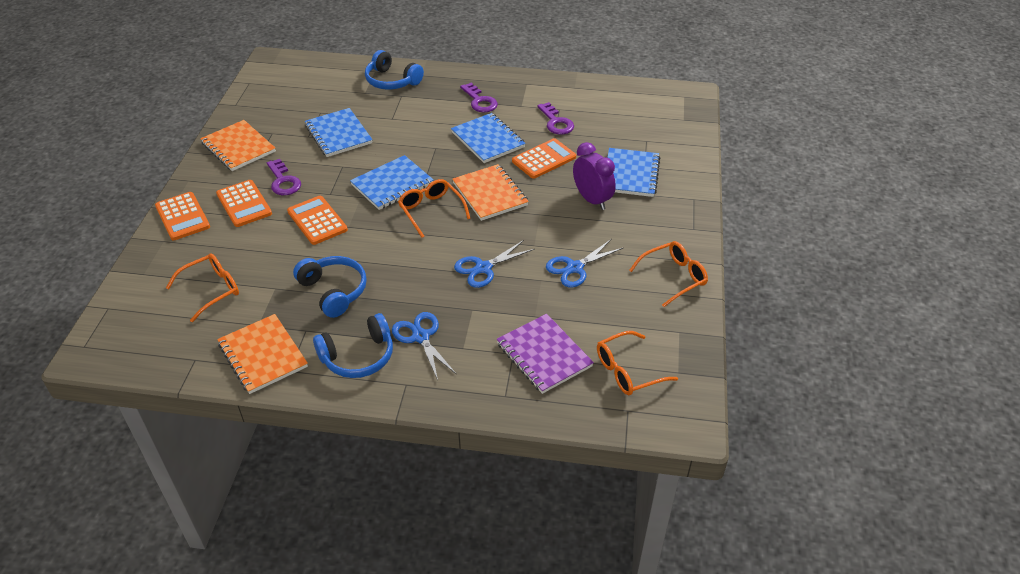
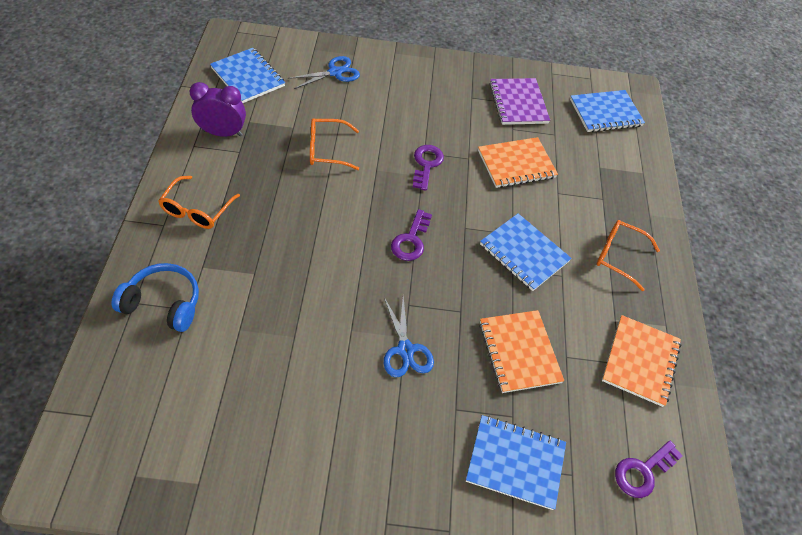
blue headphones: 3 -> 1
blue scissors: 3 -> 2
orange calculator: 4 -> 0
orange glasses: 4 -> 3

